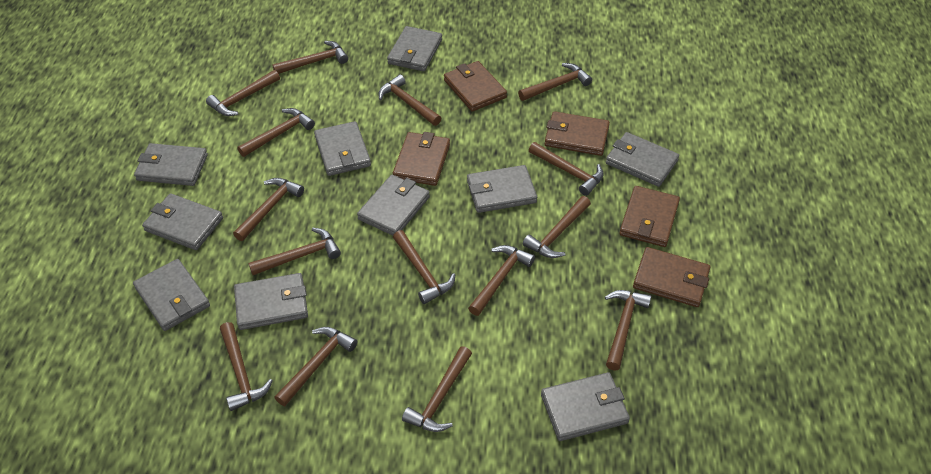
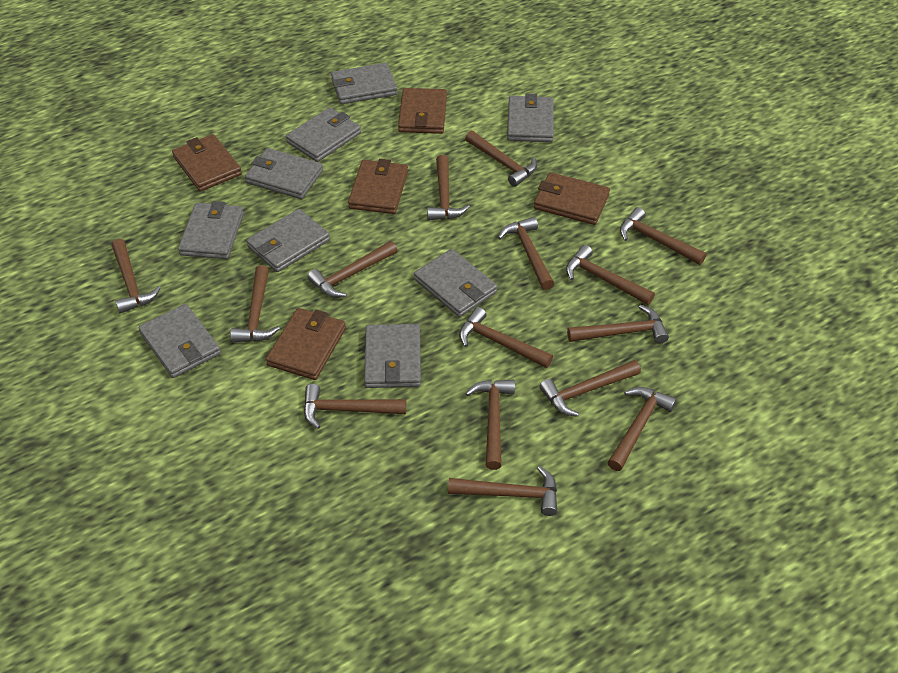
grey wallet: 10 -> 9

